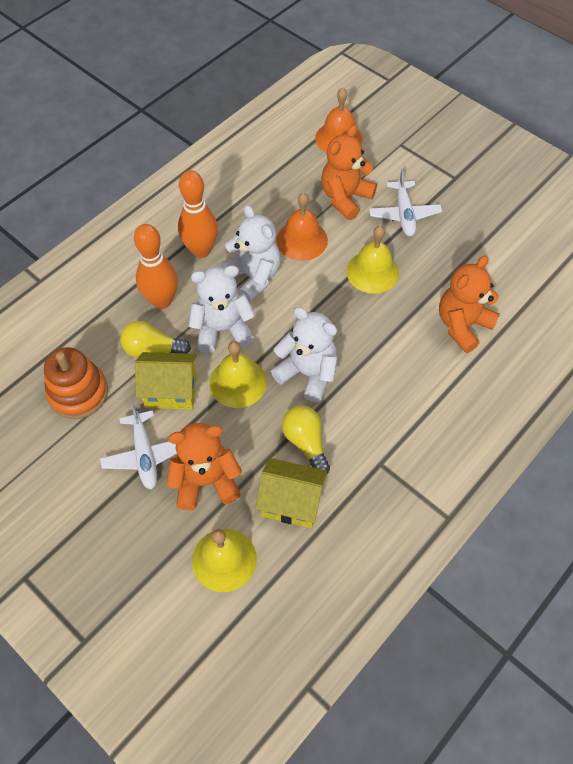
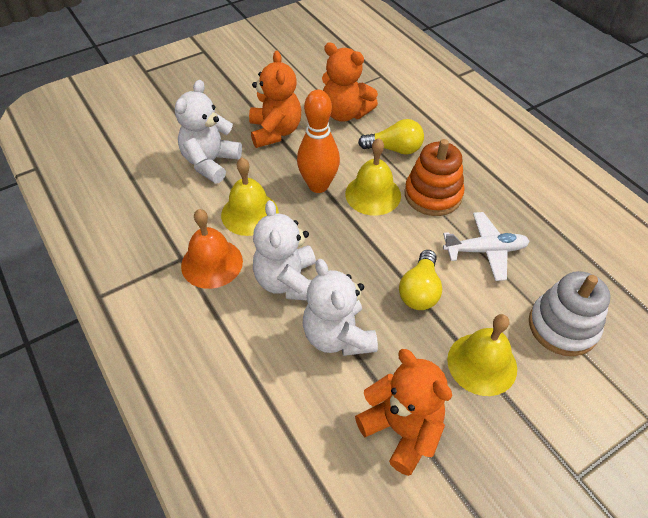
orange bell: 2 -> 1
orange bowling pin: 2 -> 1
white plane: 2 -> 1
white stacking toy: 0 -> 1
yellow house: 2 -> 0

